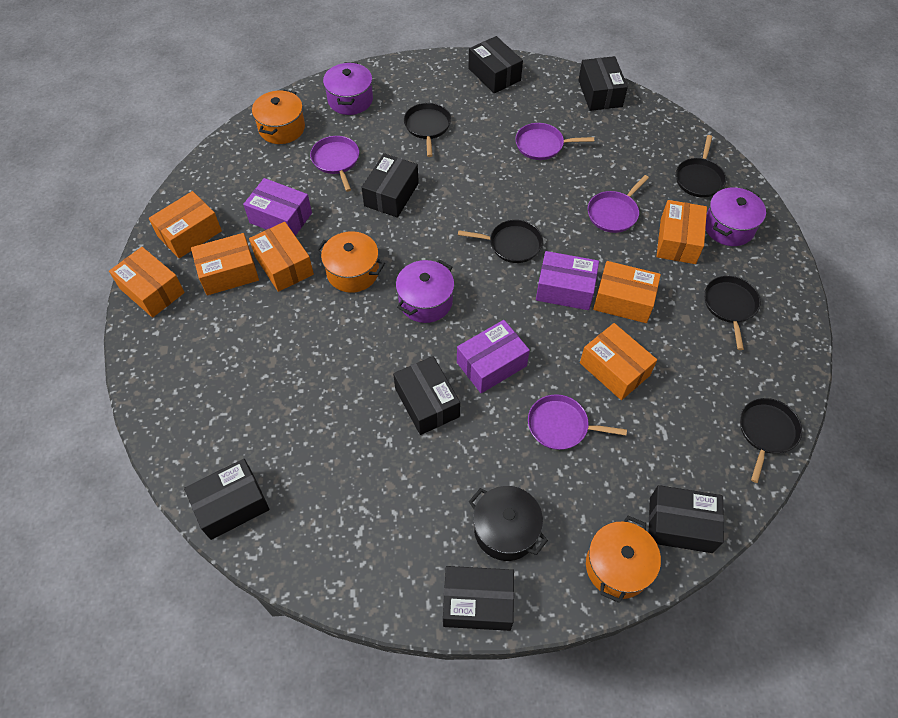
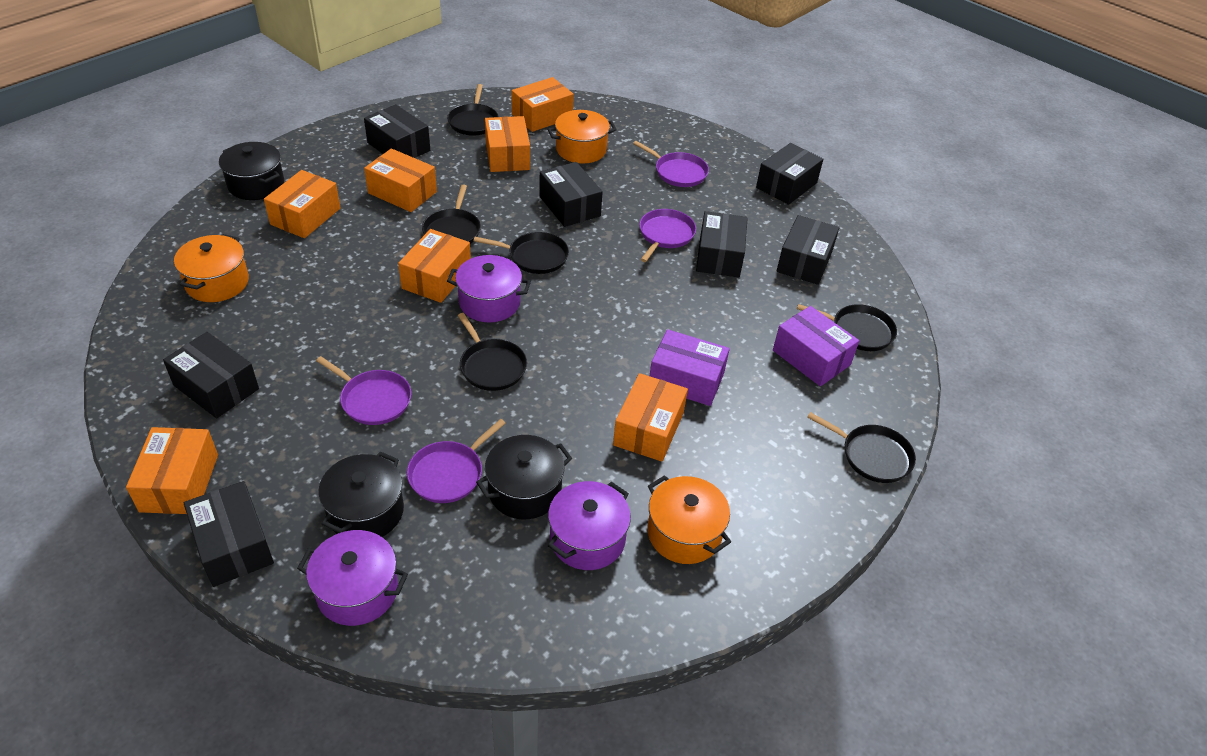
black pan: 5 -> 6
black pot: 1 -> 3
purple box: 3 -> 2

